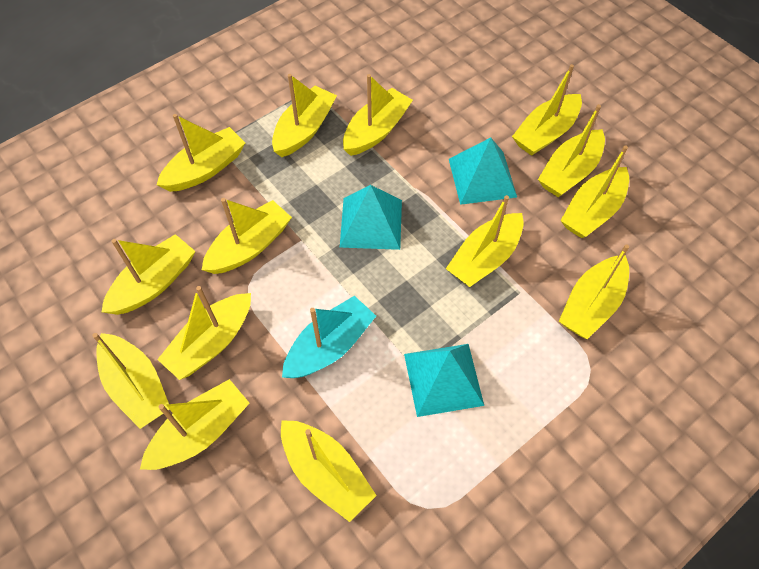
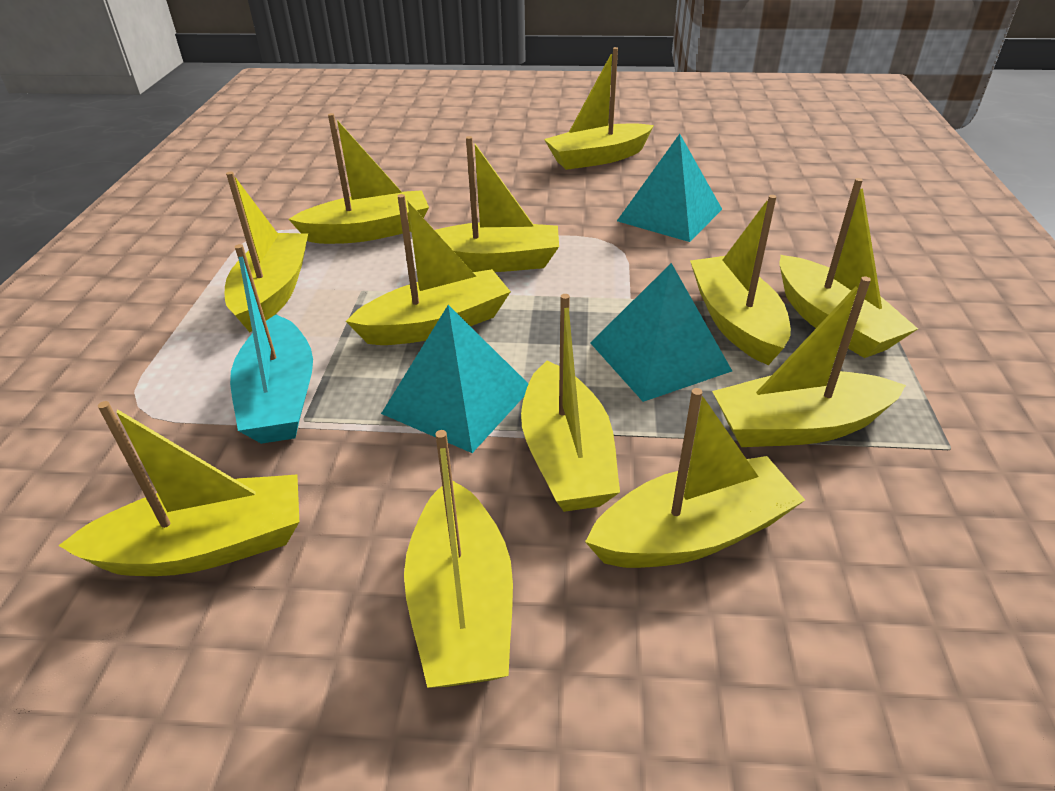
yellow boat: 14 -> 12

